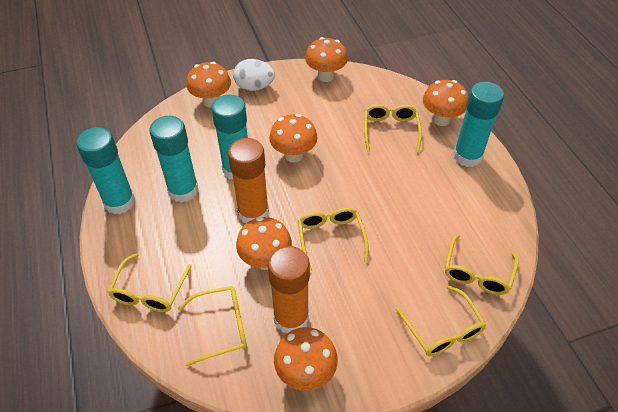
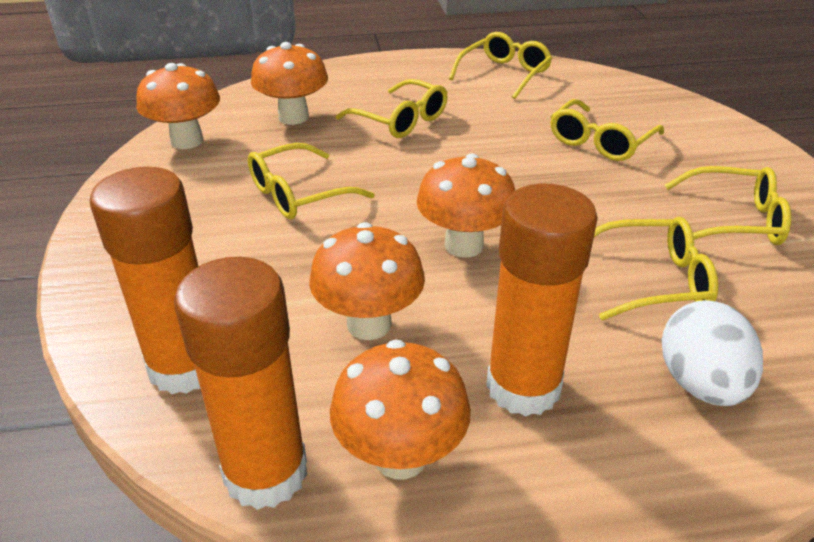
orange glue stick: 2 -> 3
orange mushroom: 6 -> 5
turquoise glue stick: 4 -> 0

